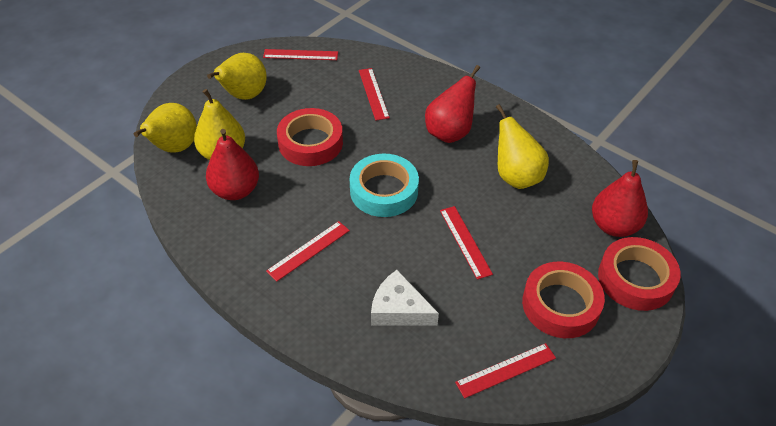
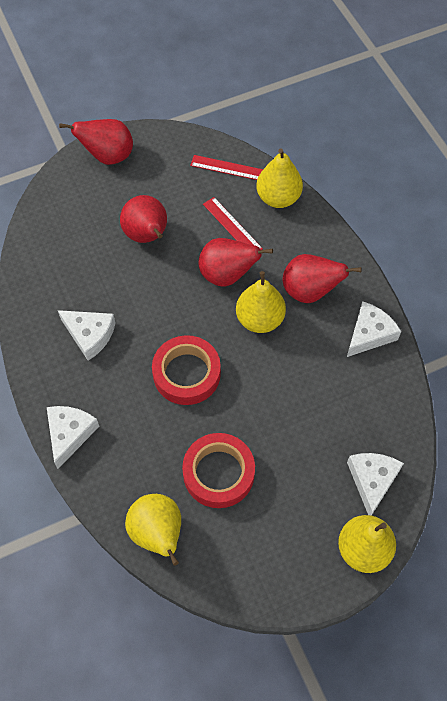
red pear: 3 -> 4
red ruler: 5 -> 2
red tape: 3 -> 2
turquoise tape: 1 -> 0
white cheese: 1 -> 4

